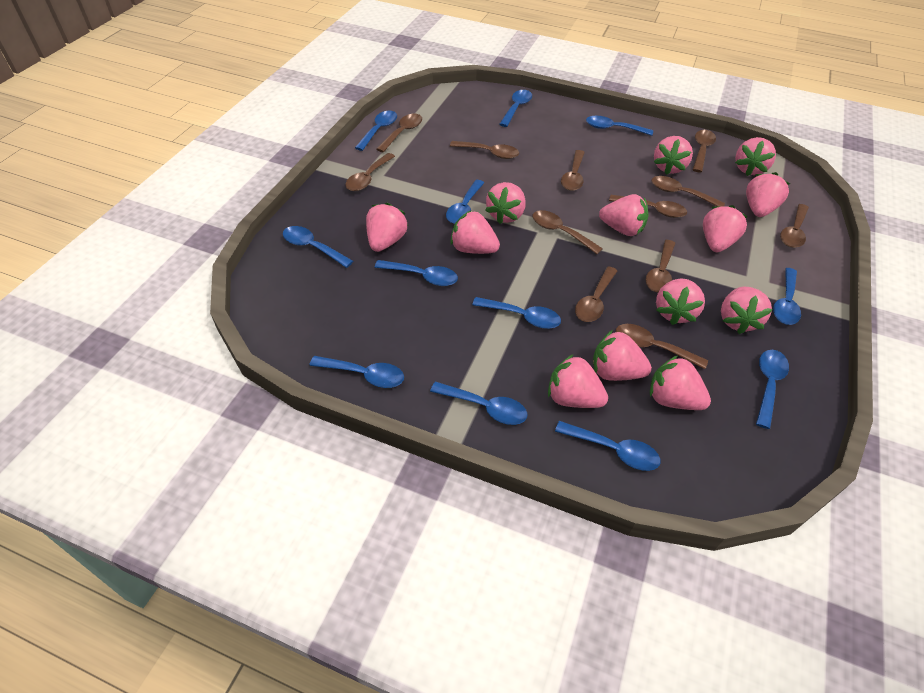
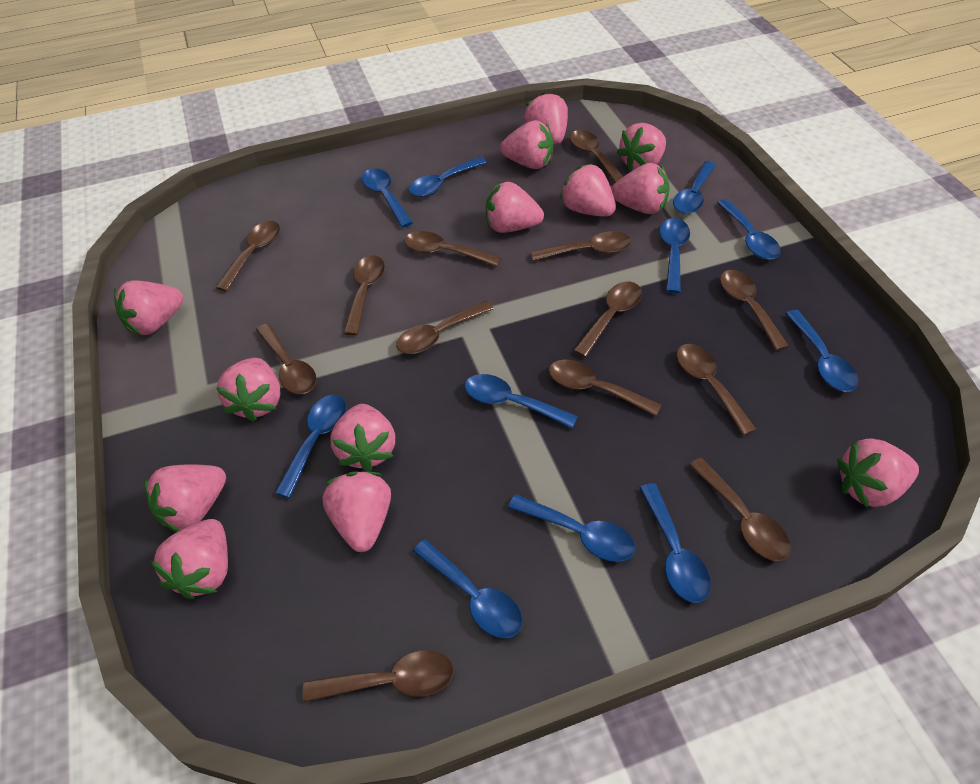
blue spoon: 12 -> 11
brown spoon: 12 -> 13

